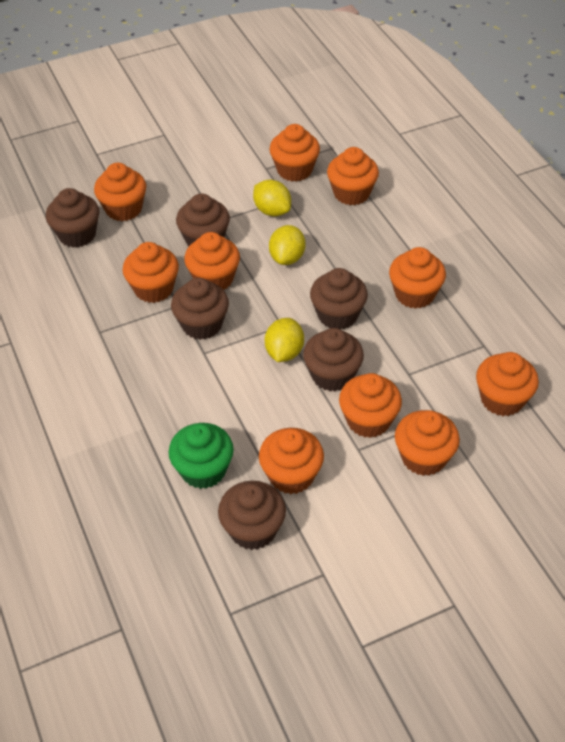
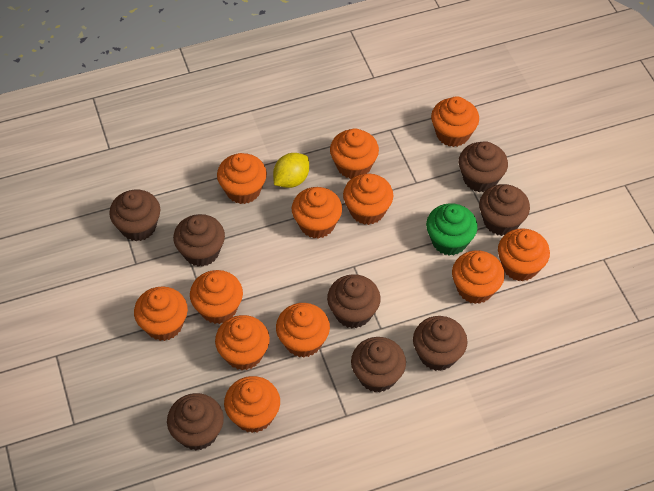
brown cupcake: 6 -> 8
orange cupcake: 10 -> 12
yellow lemon: 3 -> 1

